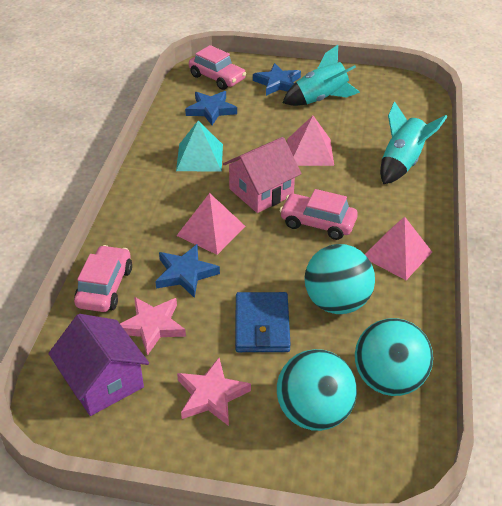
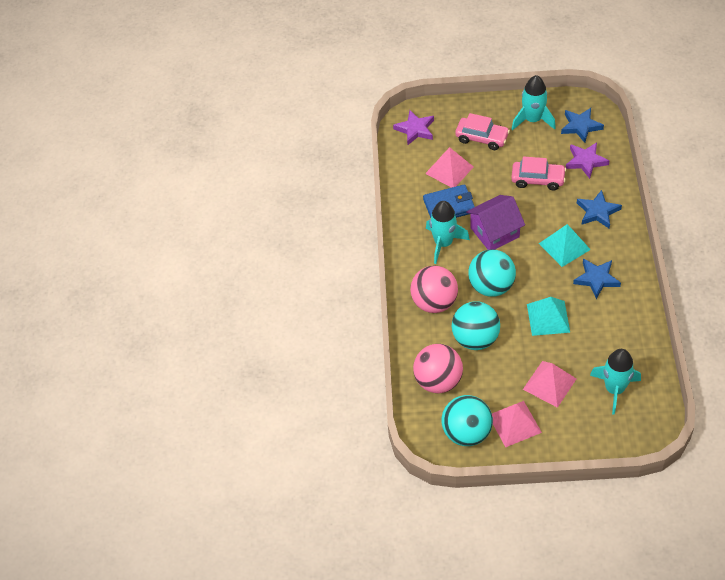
pink ball: 0 -> 2
pink car: 3 -> 2
pink house: 1 -> 0
pink star: 2 -> 0
purple star: 0 -> 2
turquoise pyramid: 1 -> 2
turquoise rocket: 2 -> 3

